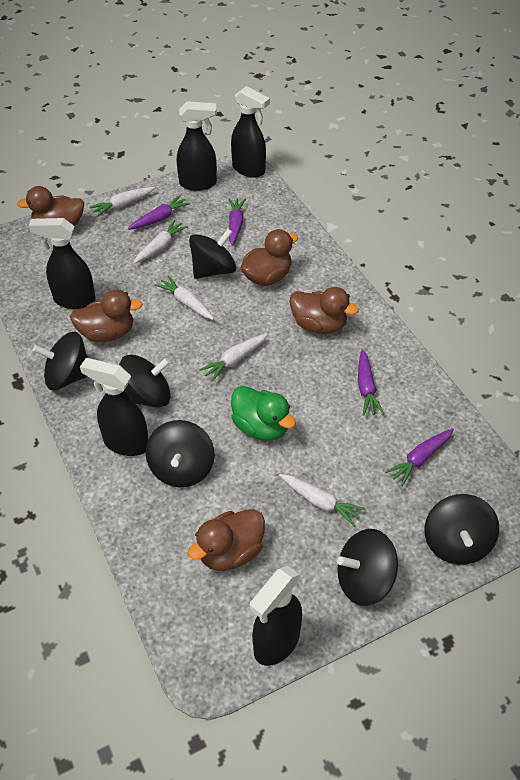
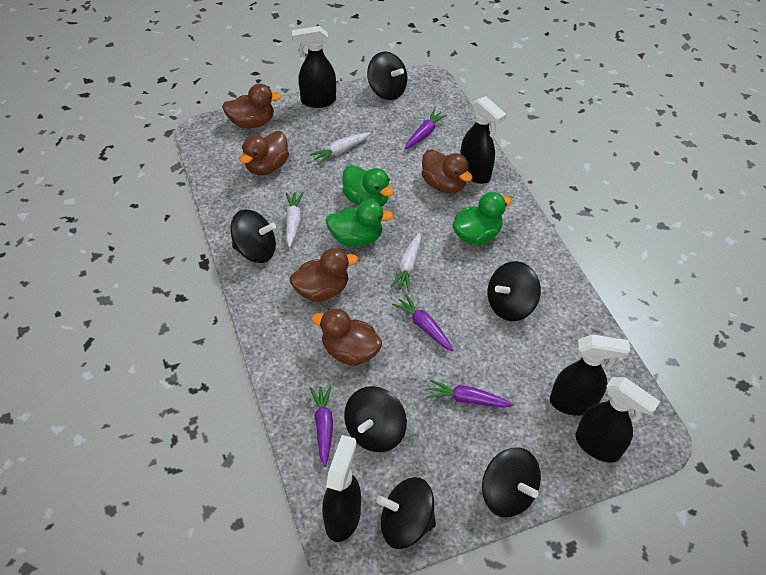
green duck: 1 -> 3
white carrot: 5 -> 3

